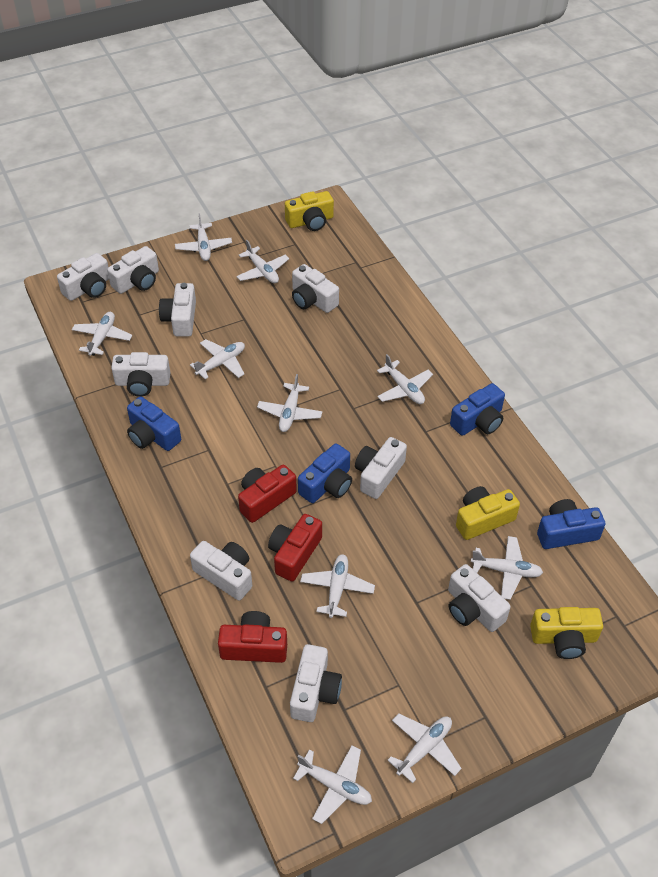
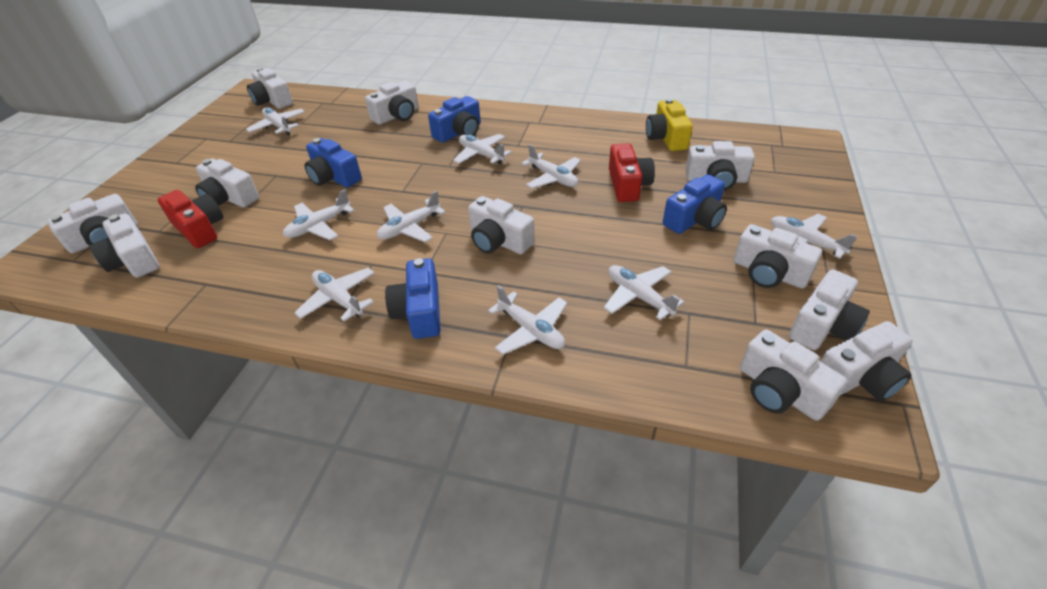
red camera: 3 -> 2
white camera: 9 -> 11
white plane: 10 -> 9
yellow camera: 3 -> 1

